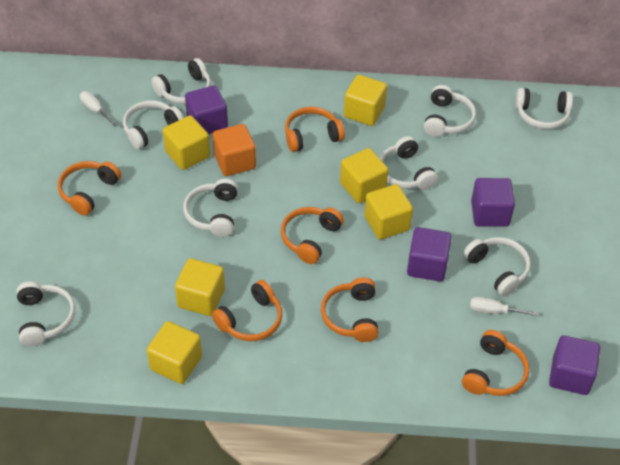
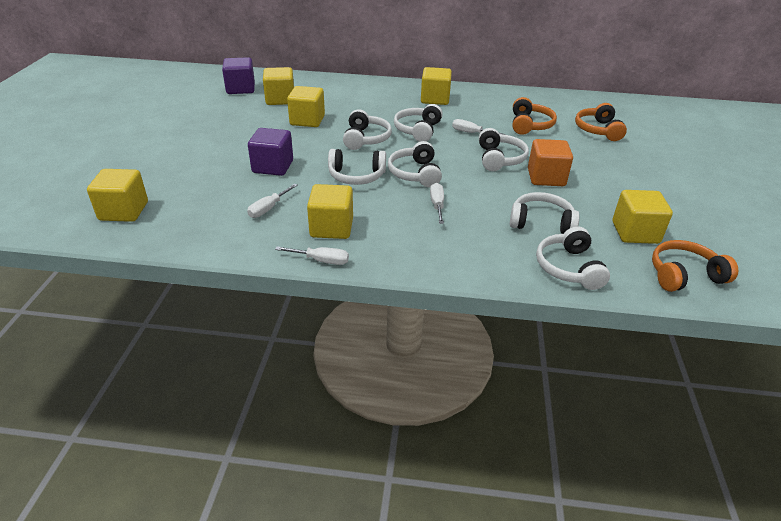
orange headphones: 6 -> 3
purple cube: 4 -> 2
white headphones: 8 -> 7
white screwdriver: 2 -> 4

